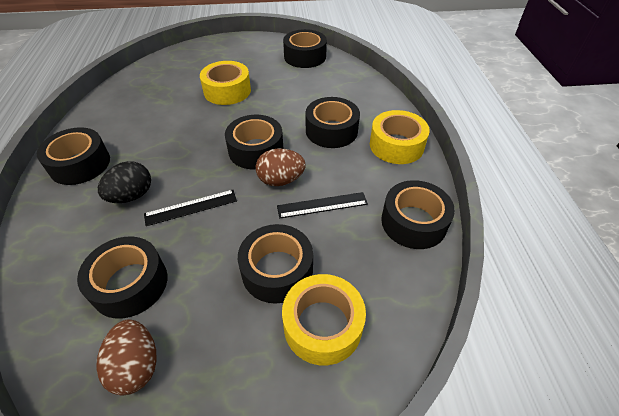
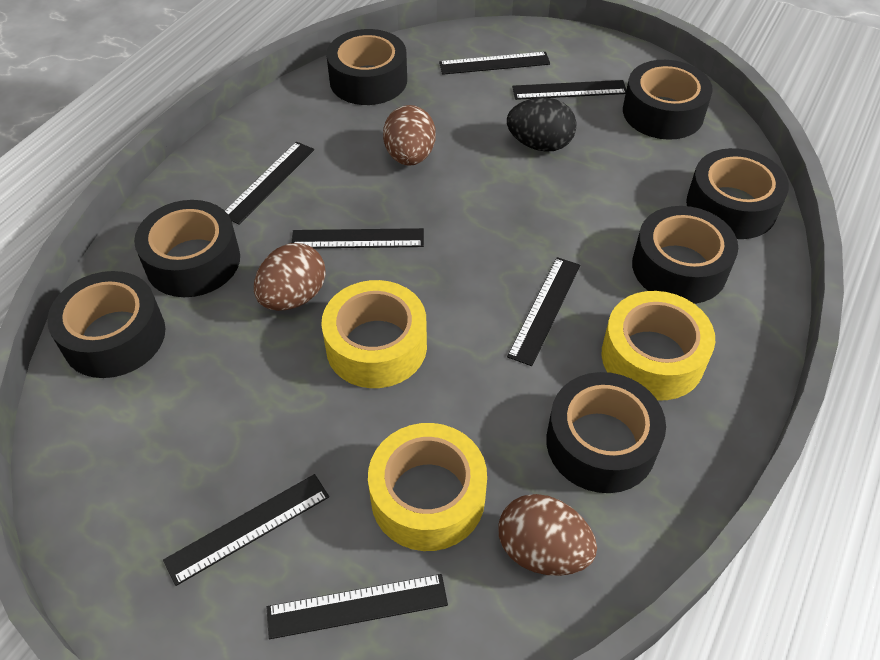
black ruler: 2 -> 7
brown egg: 2 -> 3

